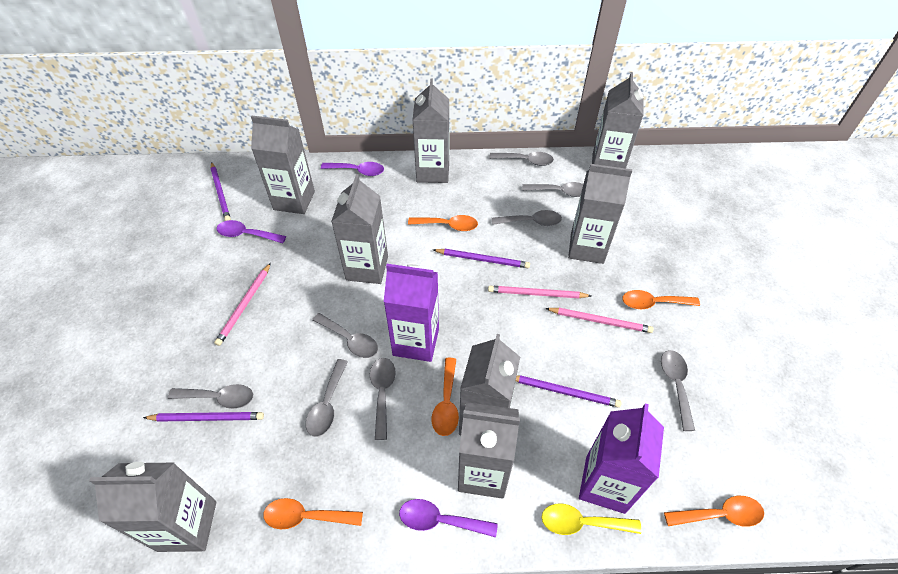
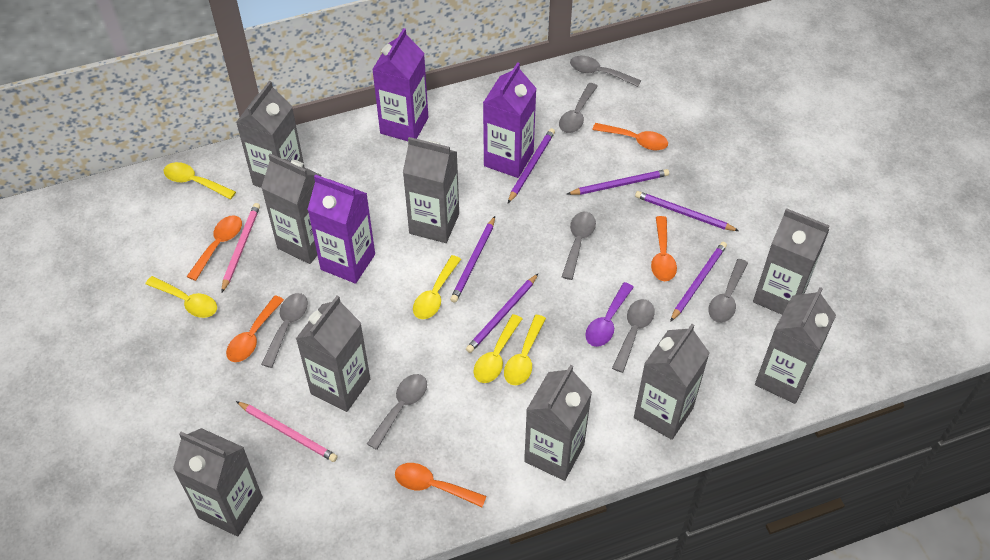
grey carton: 8 -> 9
grey spoon: 8 -> 7
pink pencil: 3 -> 2
purple carton: 2 -> 3
purple pencil: 4 -> 6
purple spoon: 3 -> 1
yellow spoon: 1 -> 5

